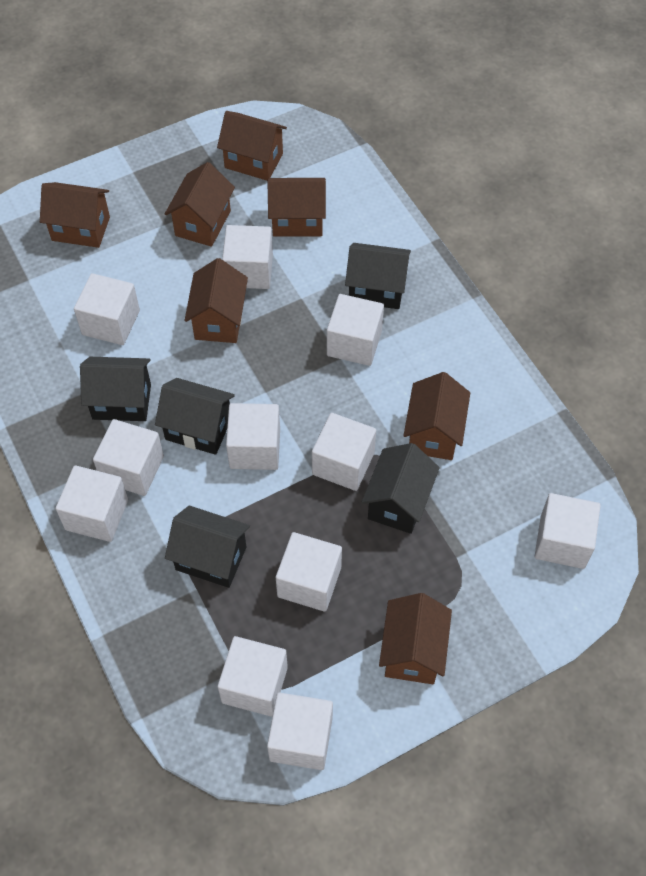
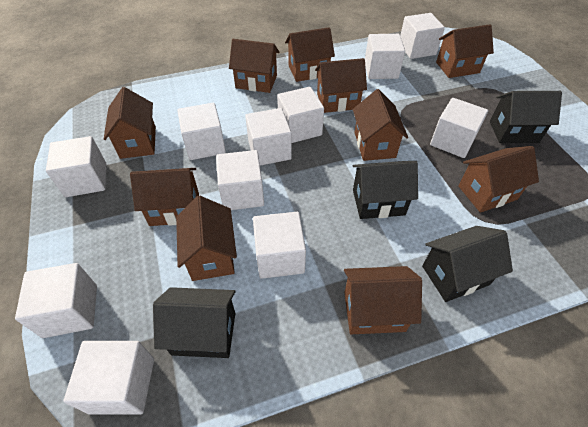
black house: 5 -> 4
brown house: 7 -> 10

